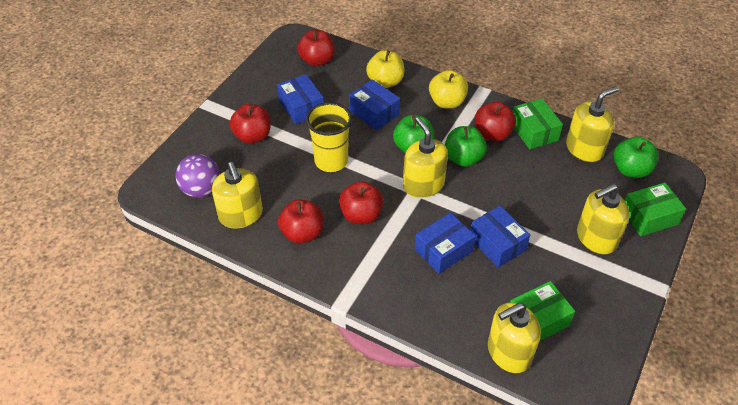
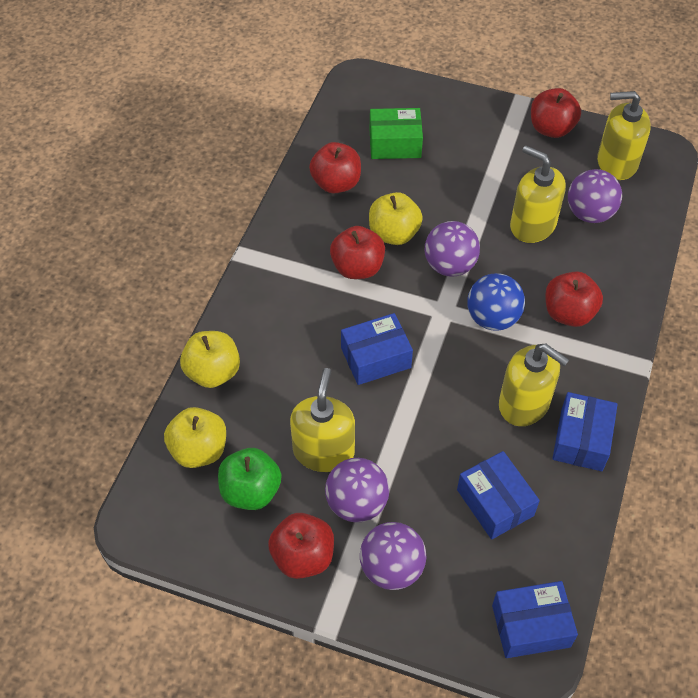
blue ball: 0 -> 1
green apple: 3 -> 1
green box: 3 -> 1
purple ball: 1 -> 4
yellow apple: 2 -> 3
yellow cup: 1 -> 0
yellow soap dispenser: 5 -> 4

